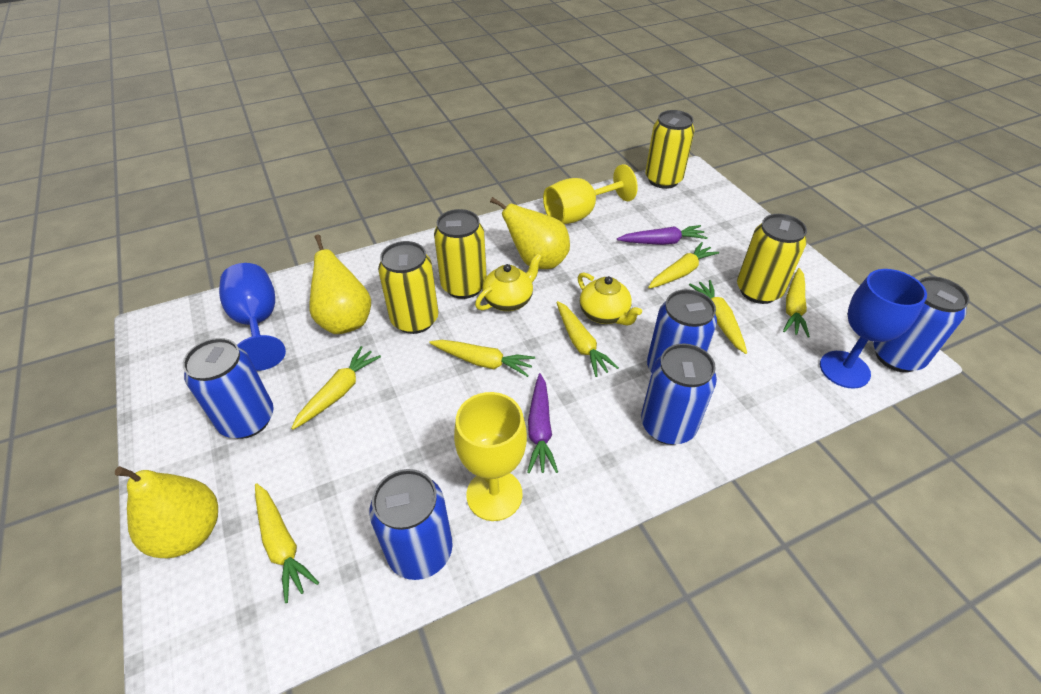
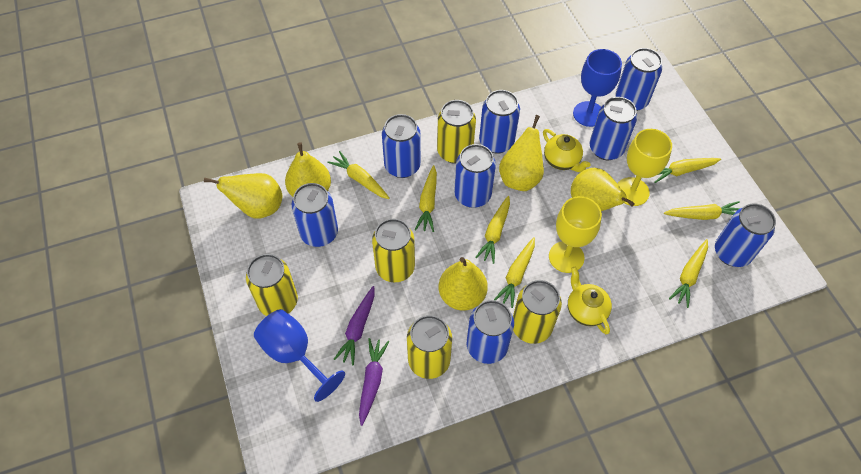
blue can: 5 -> 8
yellow can: 4 -> 5
yellow pear: 3 -> 5

